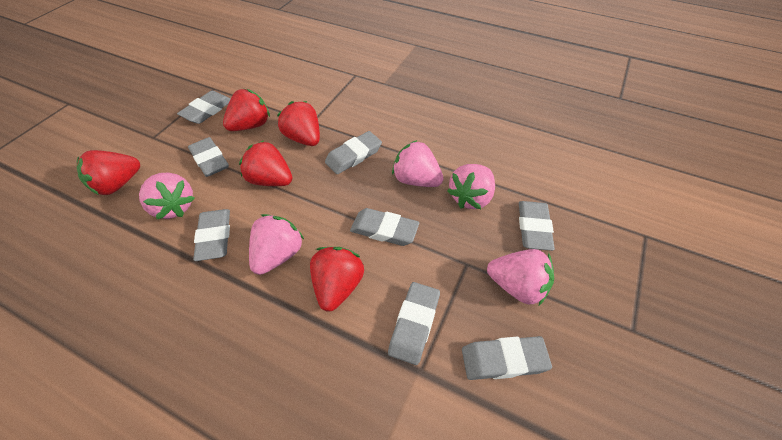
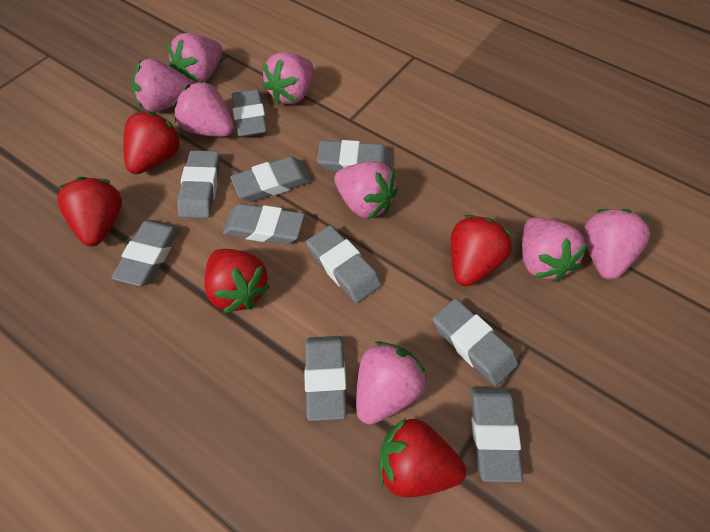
grey eraser: 8 -> 10
pink strawberry: 5 -> 8

